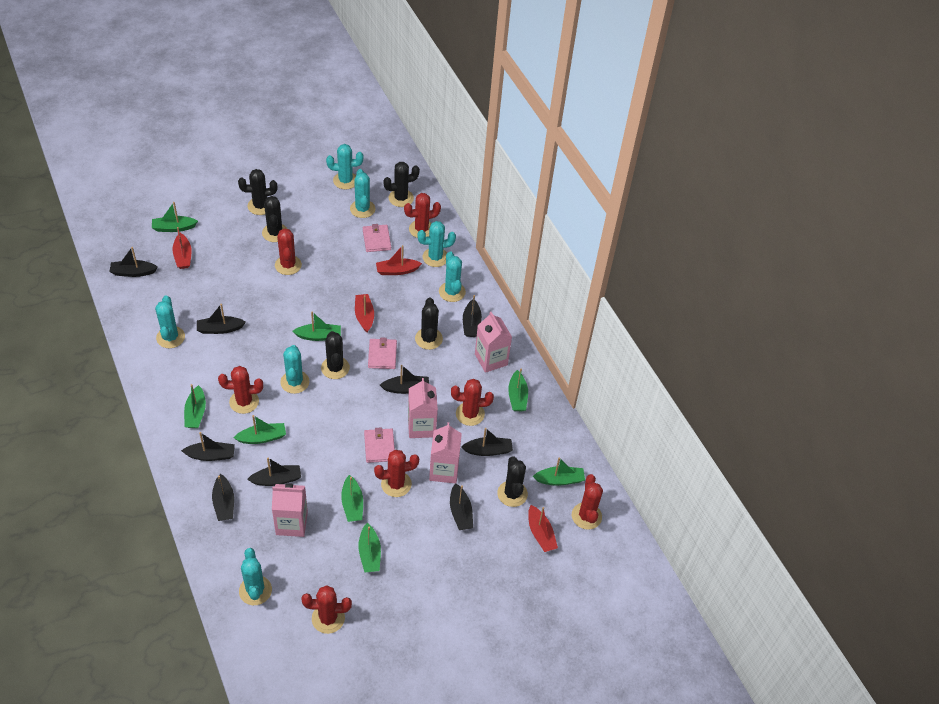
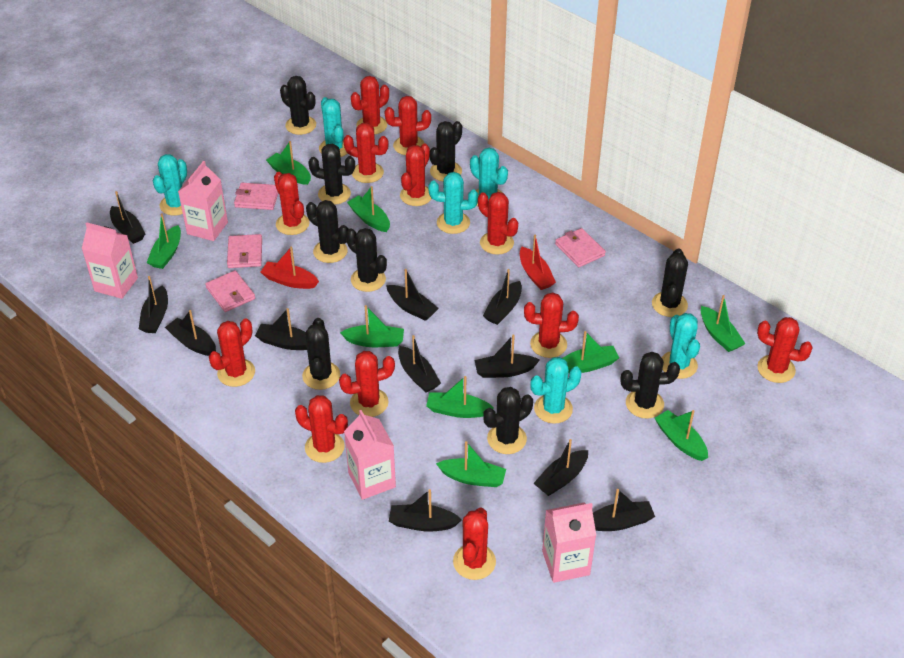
black boat: 9 -> 11
black cactus: 6 -> 9
green boat: 8 -> 9
pink wallet: 3 -> 4
red boat: 4 -> 2
red cactus: 7 -> 12
turquoise cactus: 7 -> 6

